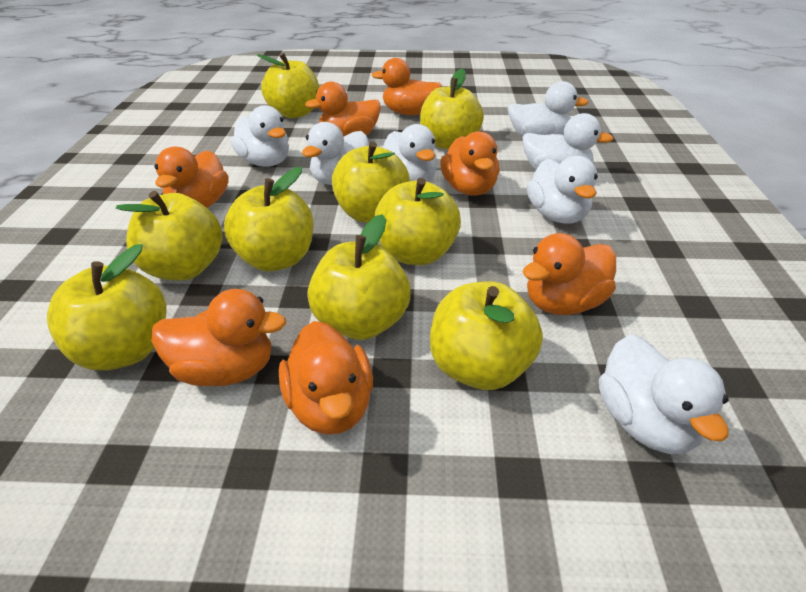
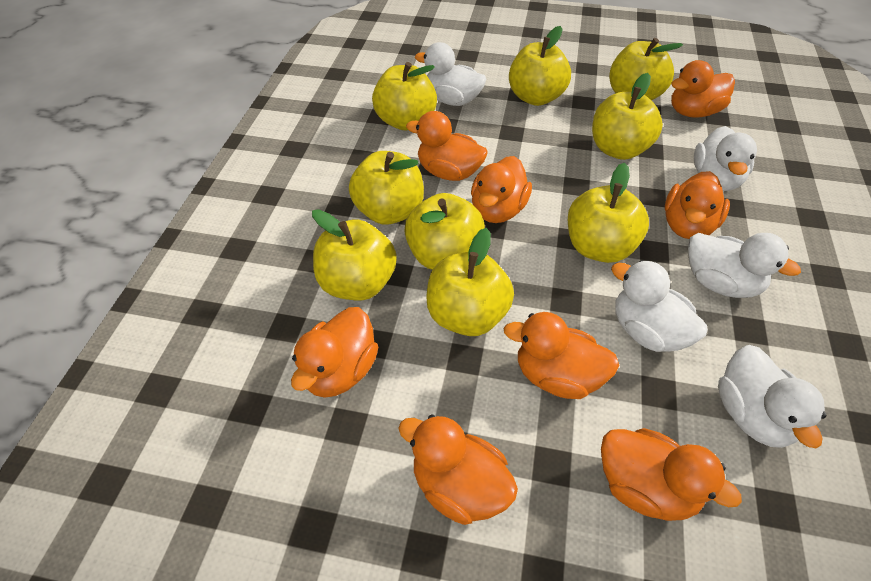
orange duck: 7 -> 8
white duck: 7 -> 5

